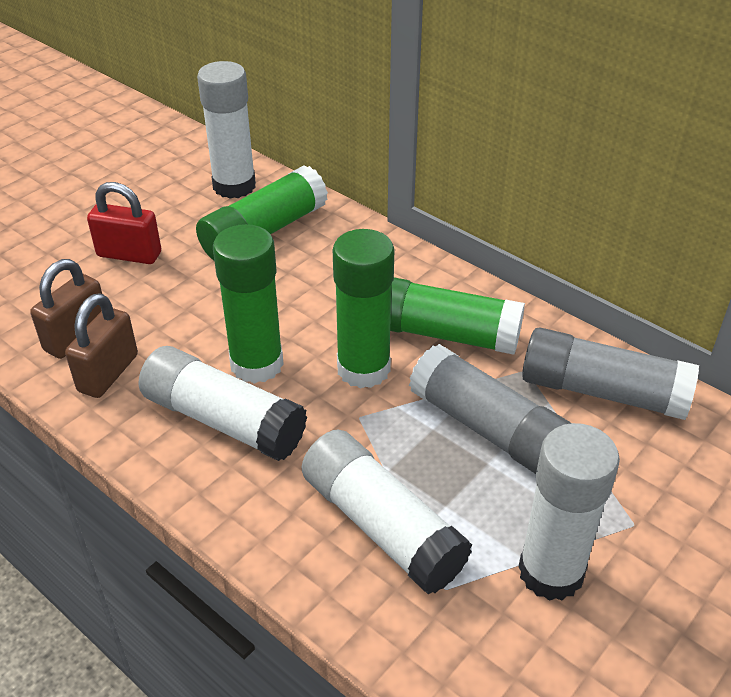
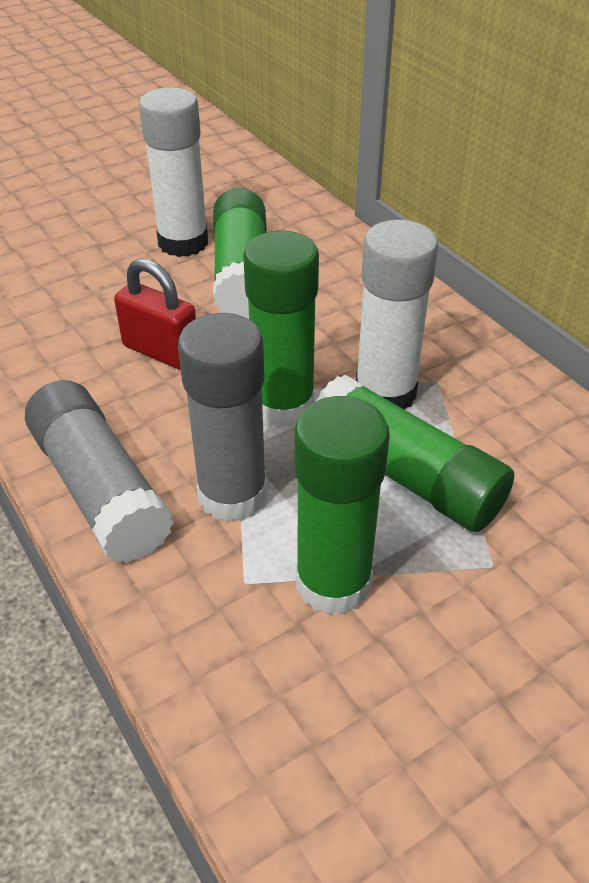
brown padlock: 2 -> 0
white glue stick: 4 -> 2

